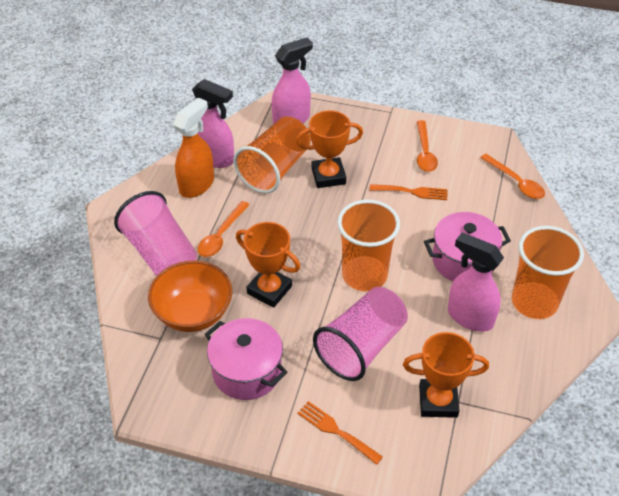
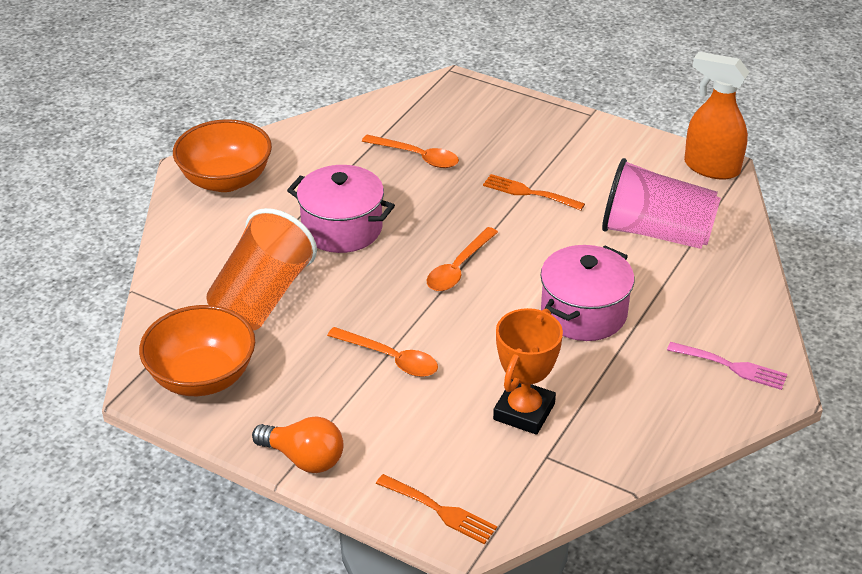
orange bowl: 1 -> 2
orange cup: 3 -> 1
orange light bulb: 0 -> 1
orange trophy: 3 -> 1
pink cup: 2 -> 1
pink fork: 0 -> 1
pink spray bottle: 3 -> 0

